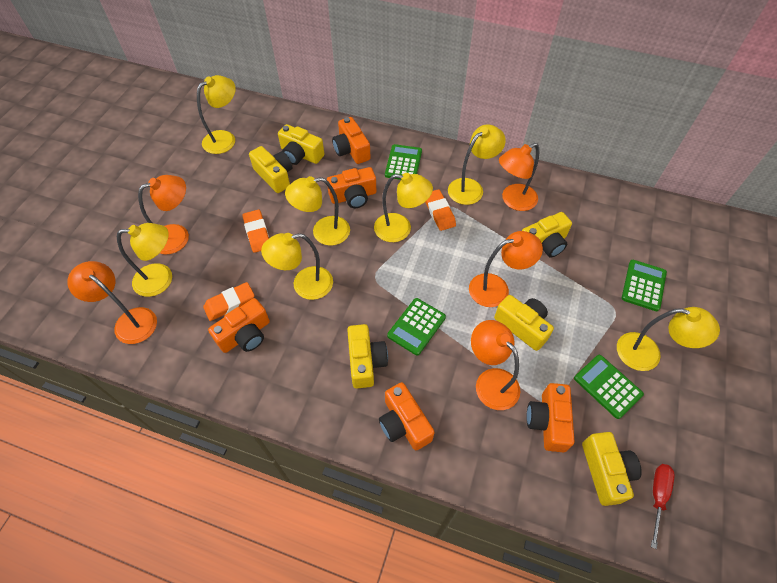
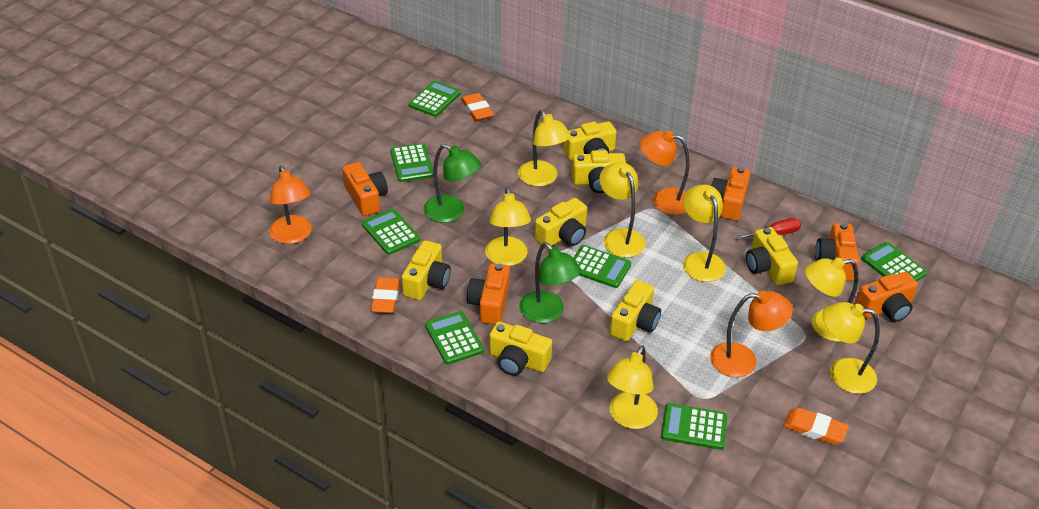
green calculator: 4 -> 7
green lamp: 0 -> 2
orange lamp: 5 -> 3
yellow camera: 6 -> 7

